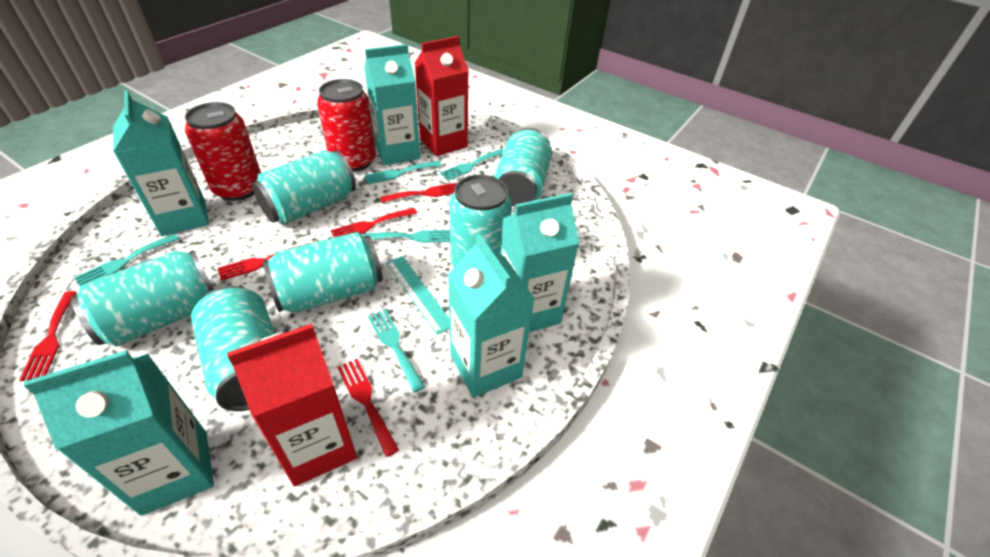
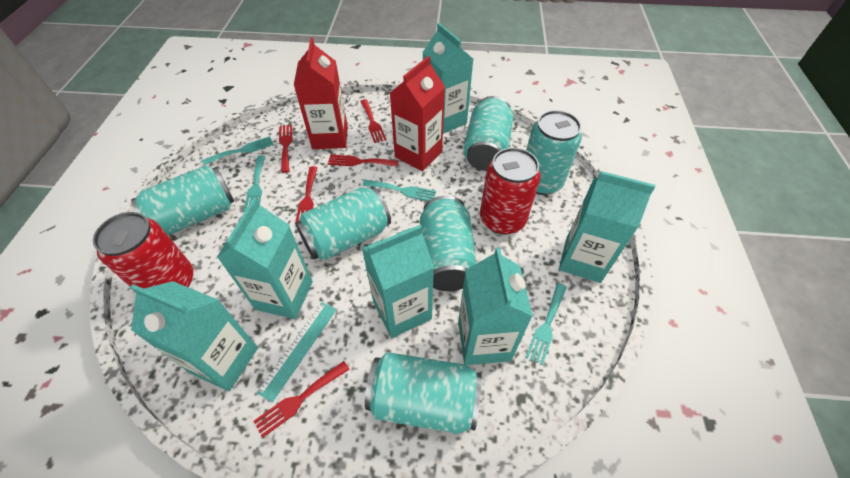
turquoise carton: 5 -> 6
turquoise fork: 5 -> 4

